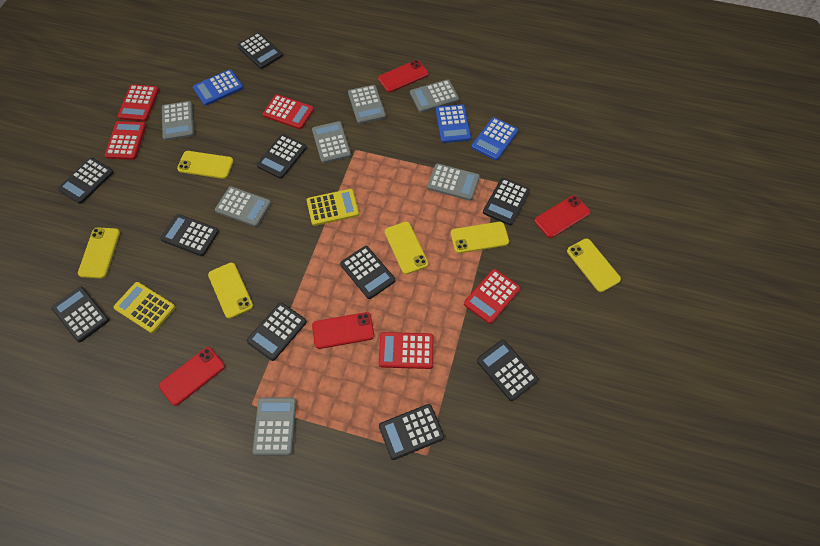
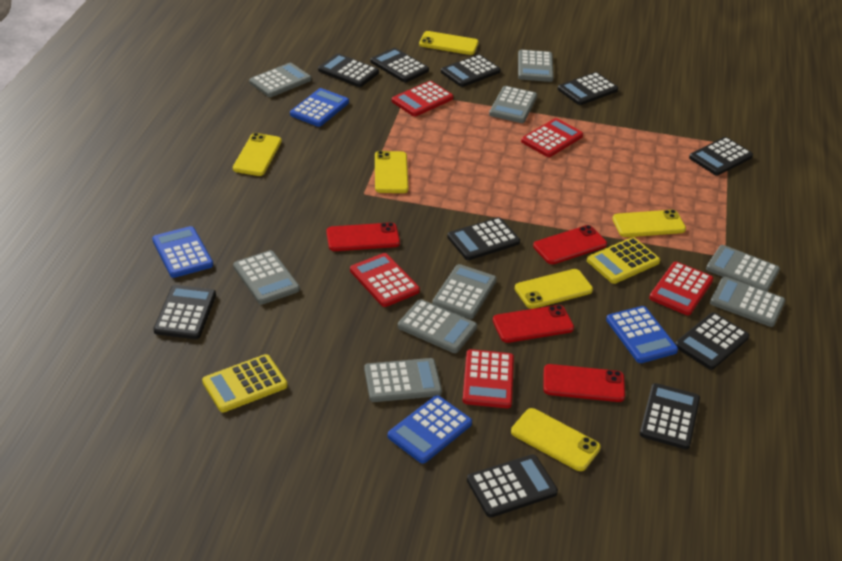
blue calculator: 3 -> 4
grey calculator: 7 -> 9

